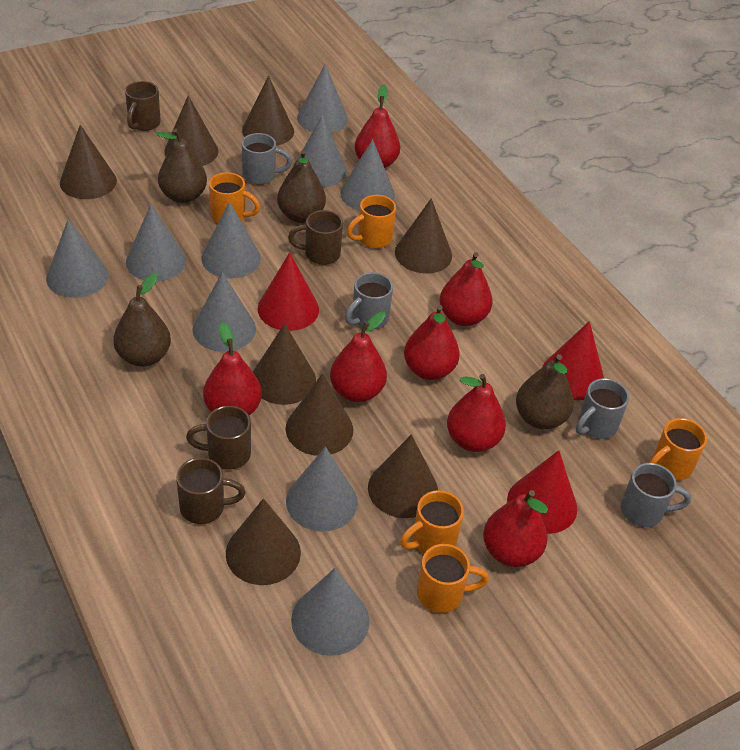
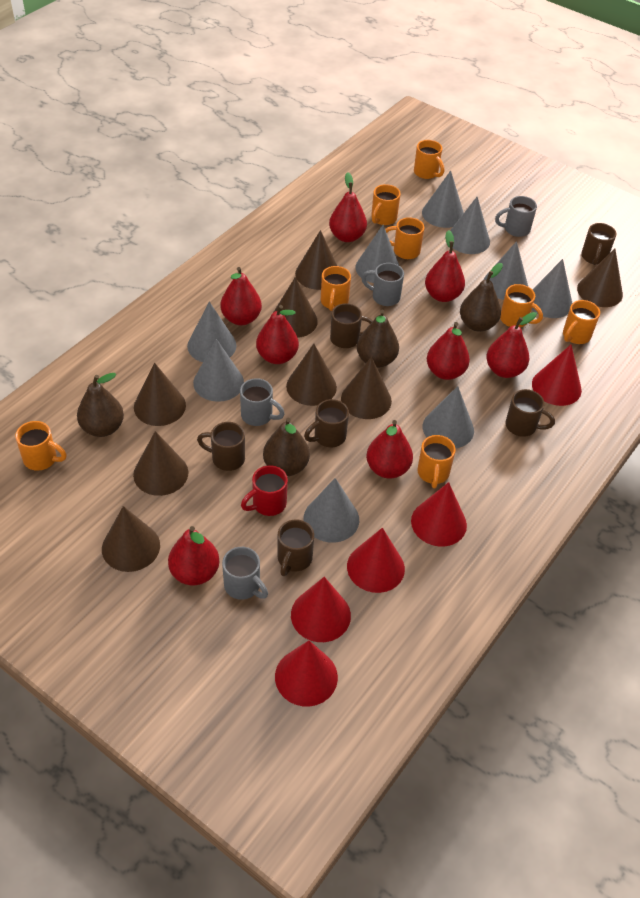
brown mug: 4 -> 6
orange mug: 5 -> 8
red cone: 3 -> 5
red mug: 0 -> 1
red pear: 7 -> 8

